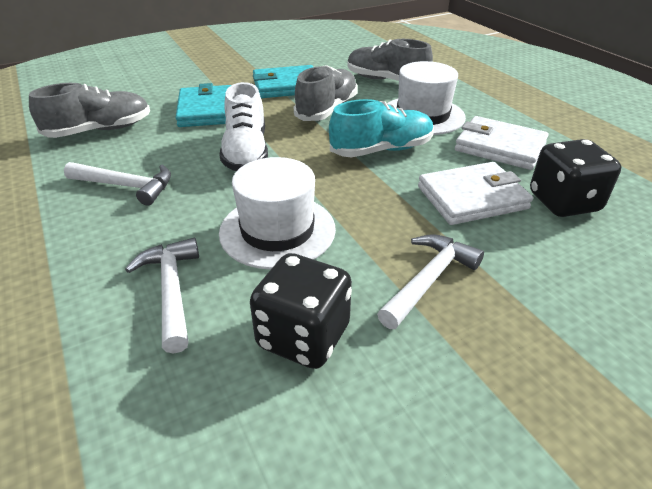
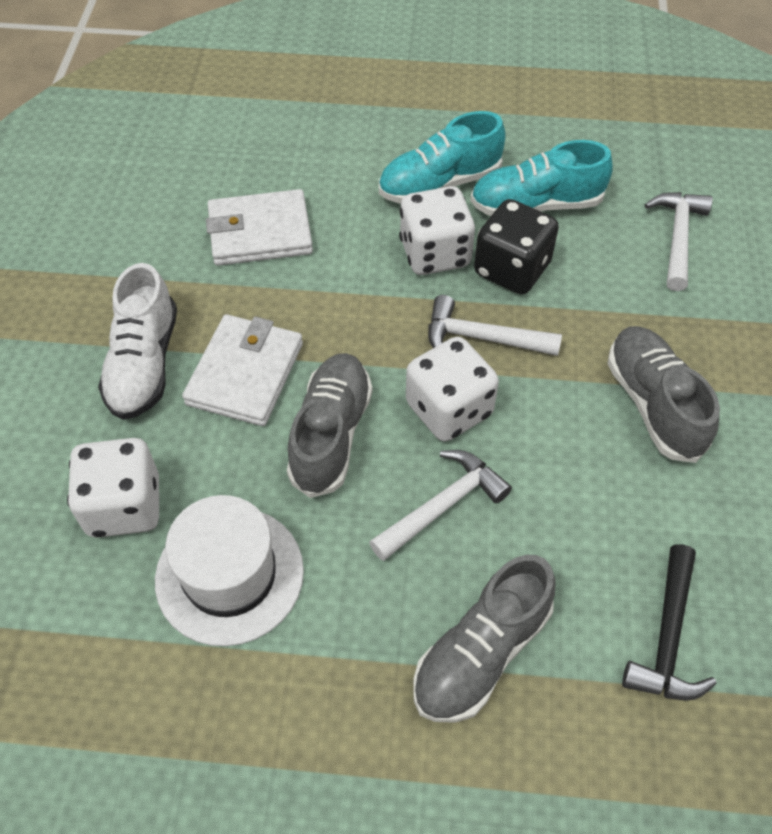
black dice: 2 -> 1
black hammer: 0 -> 1
turquoise shoe: 1 -> 2
turquoise wallet: 2 -> 0
white dice: 0 -> 3
white hat: 2 -> 1

